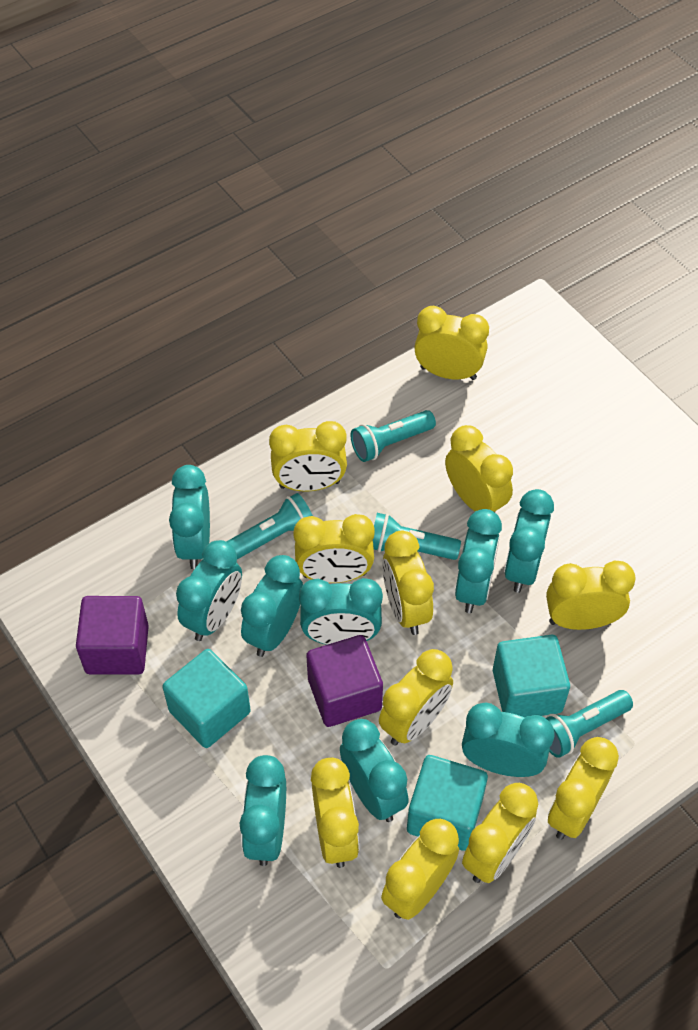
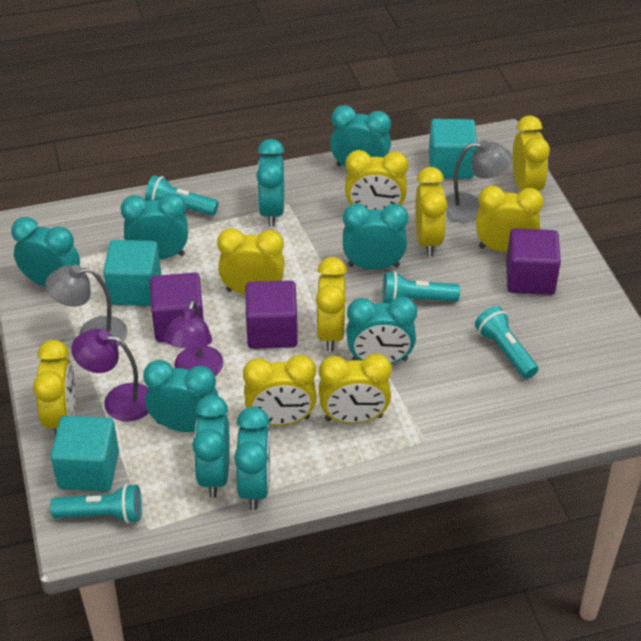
grey lamp: 0 -> 2
purple cube: 2 -> 3
purple lamp: 0 -> 2
yellow clock: 11 -> 9

